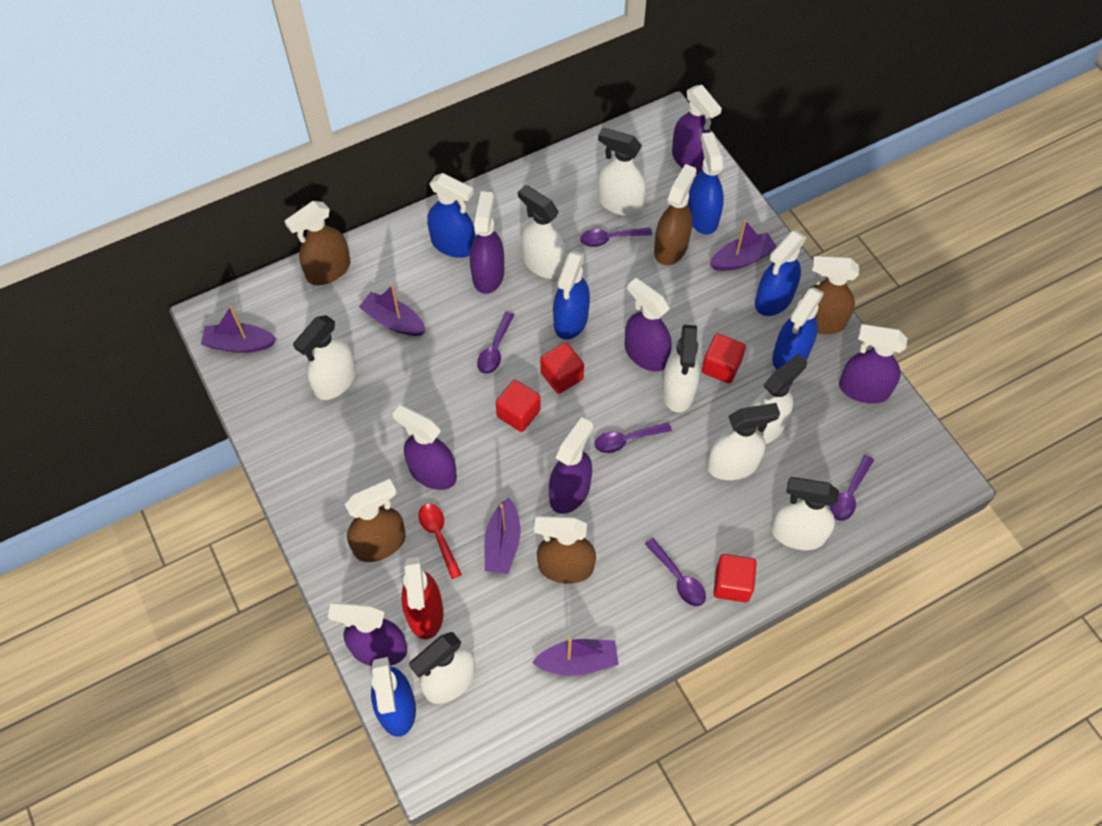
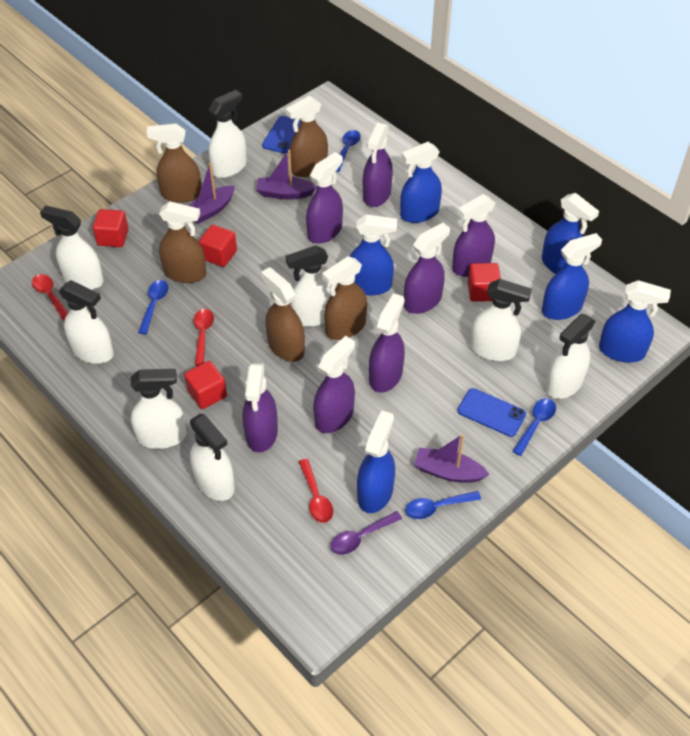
blue phone: 0 -> 2
blue spoon: 0 -> 4
purple boat: 5 -> 3
purple spoon: 5 -> 1
red spoon: 1 -> 3
red spray bottle: 1 -> 0

